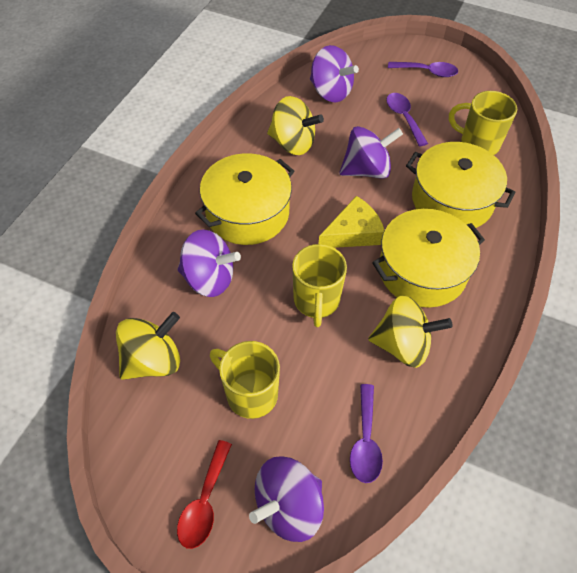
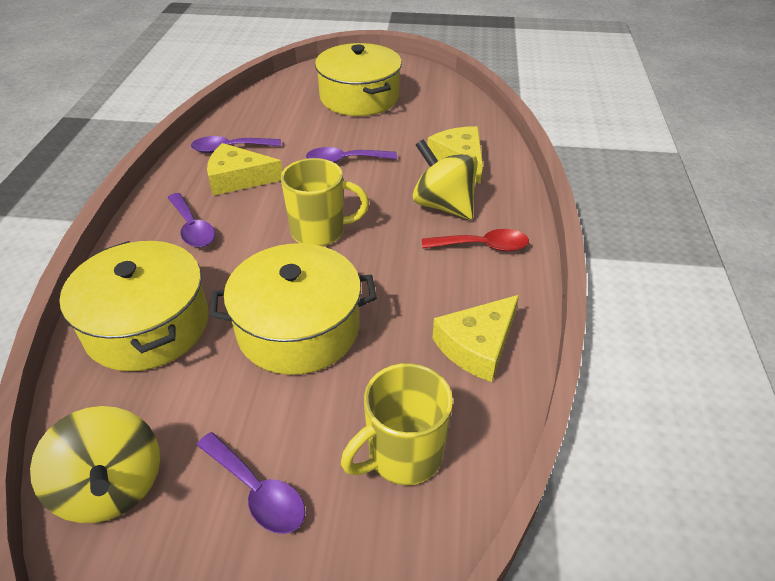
purple spinning top: 4 -> 0
purple spoon: 3 -> 4
yellow cheese: 1 -> 3
yellow mug: 3 -> 2
yellow spinning top: 3 -> 2

